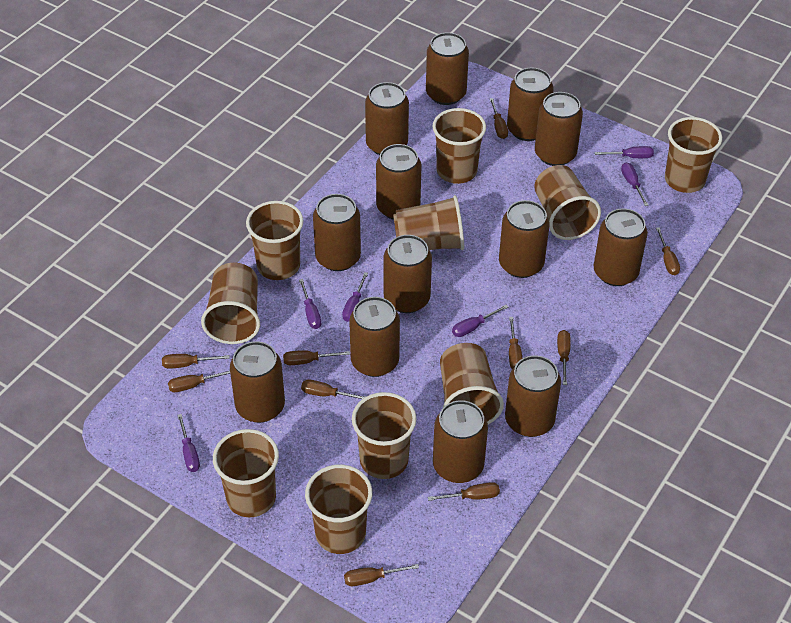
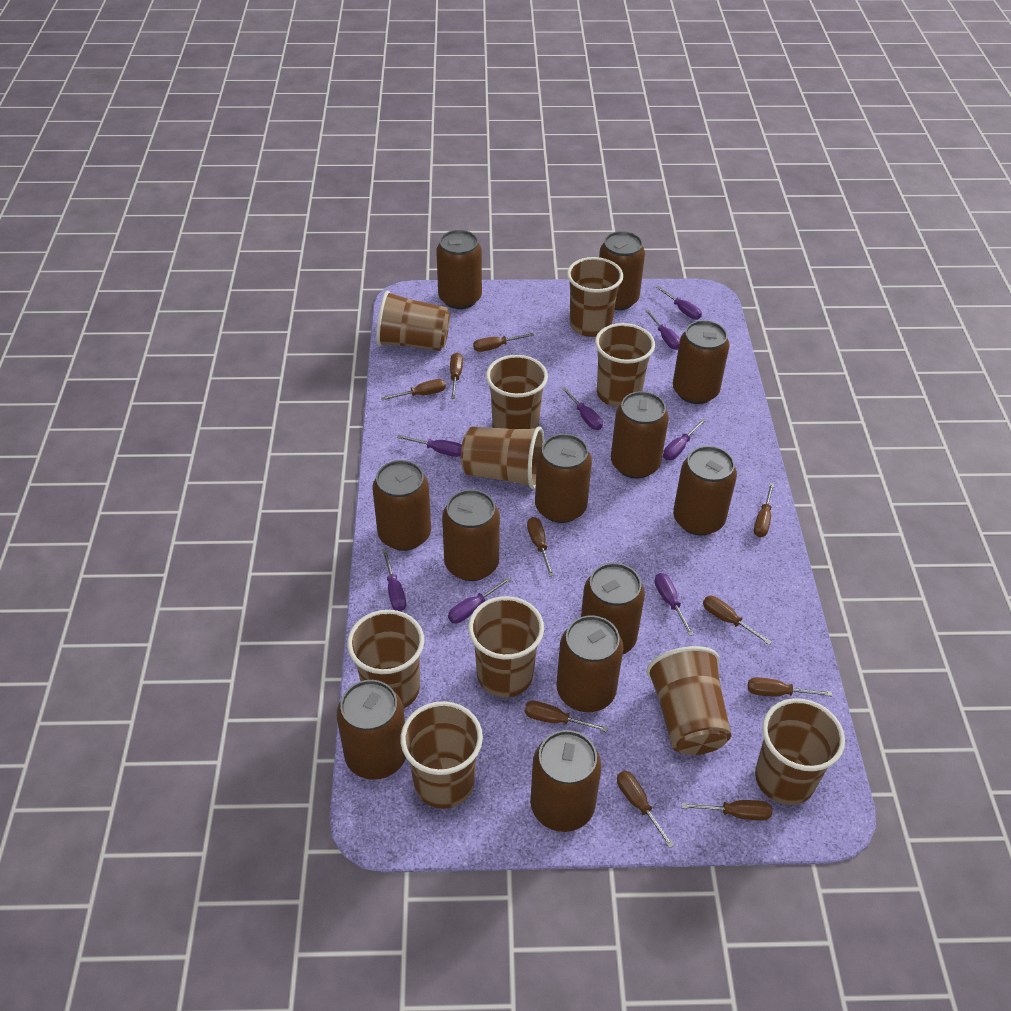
brown can: 13 -> 12
purple screwdriver: 6 -> 8

